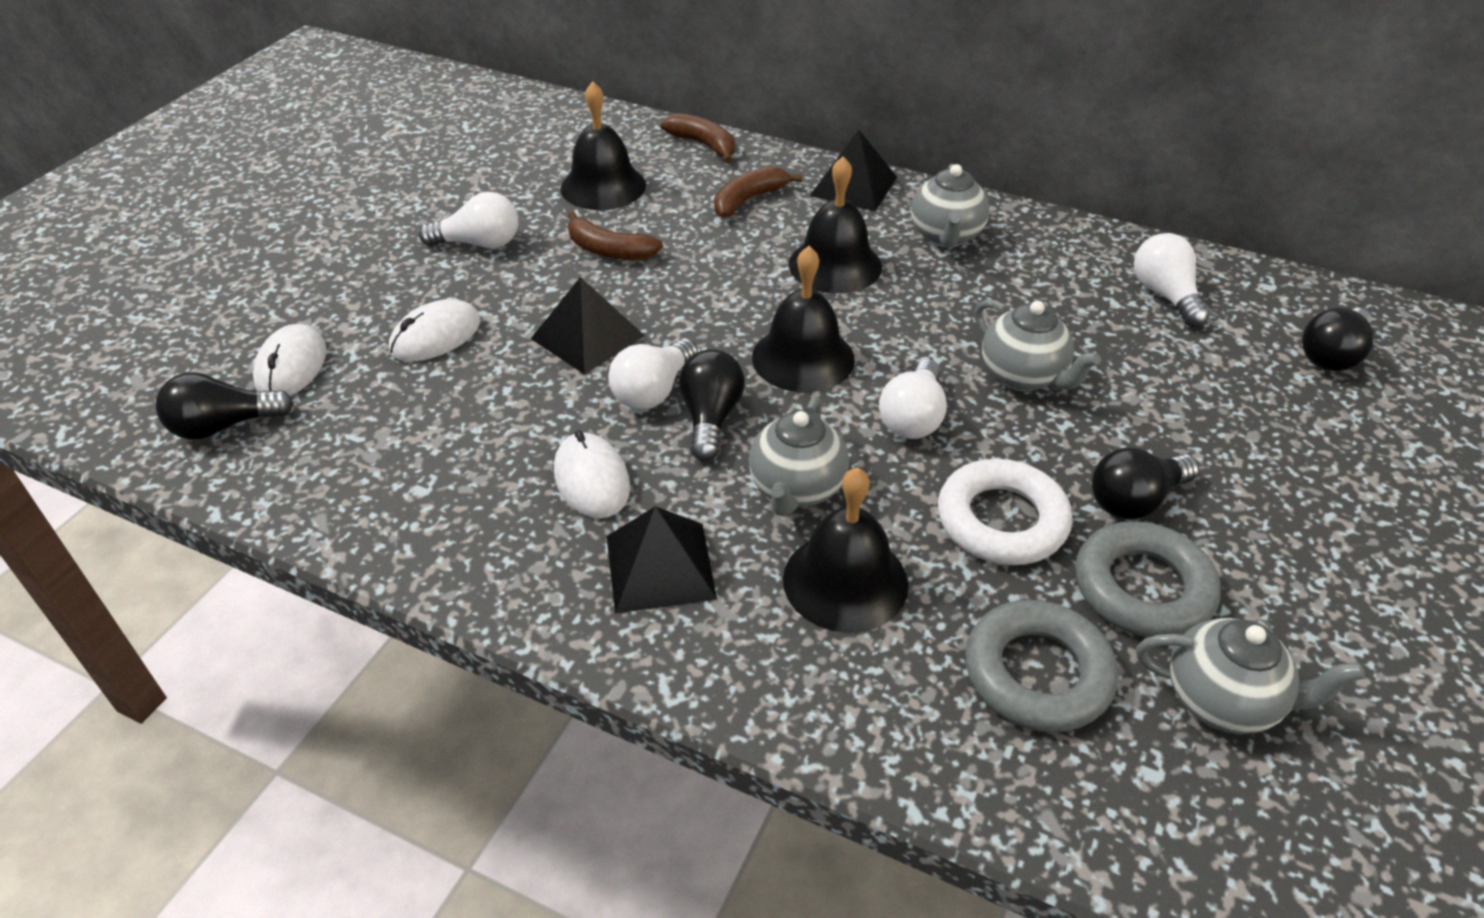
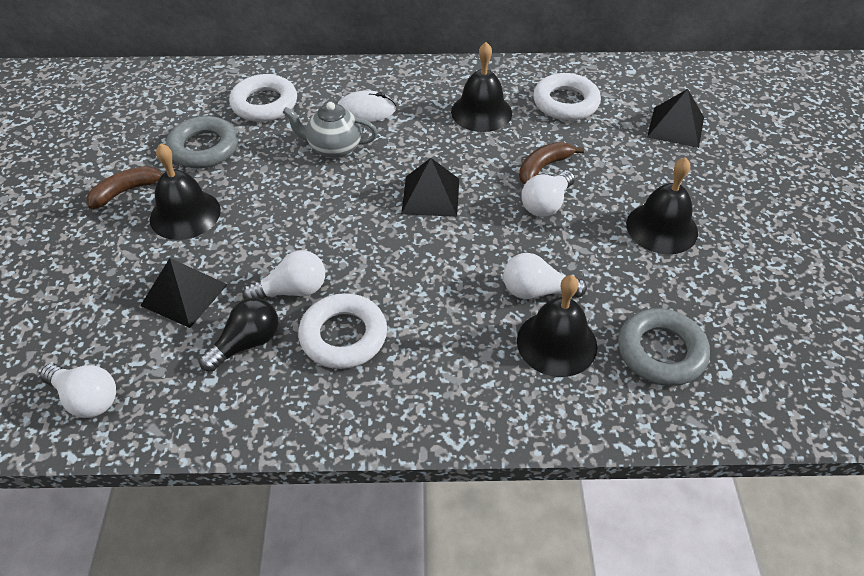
black light bulb: 4 -> 1
brown banana: 3 -> 2
grey teapot: 4 -> 1
white mouse: 3 -> 1
white ring: 1 -> 3

